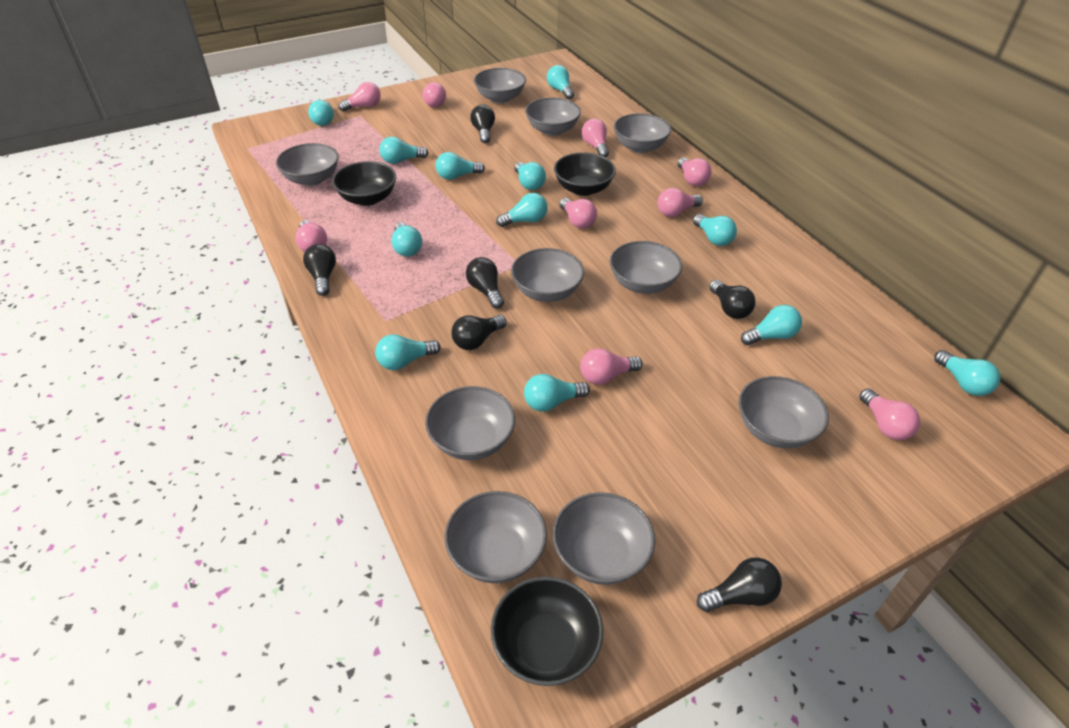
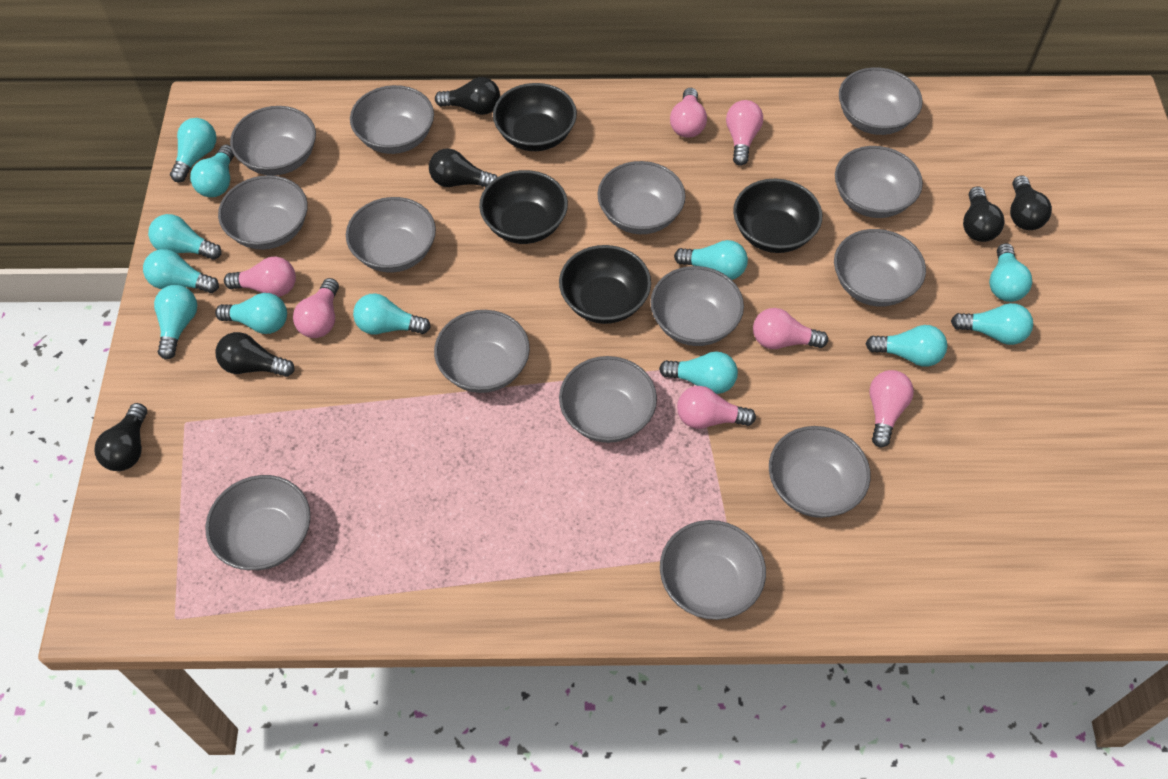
black bowl: 3 -> 4
grey bowl: 10 -> 14
pink light bulb: 9 -> 7

